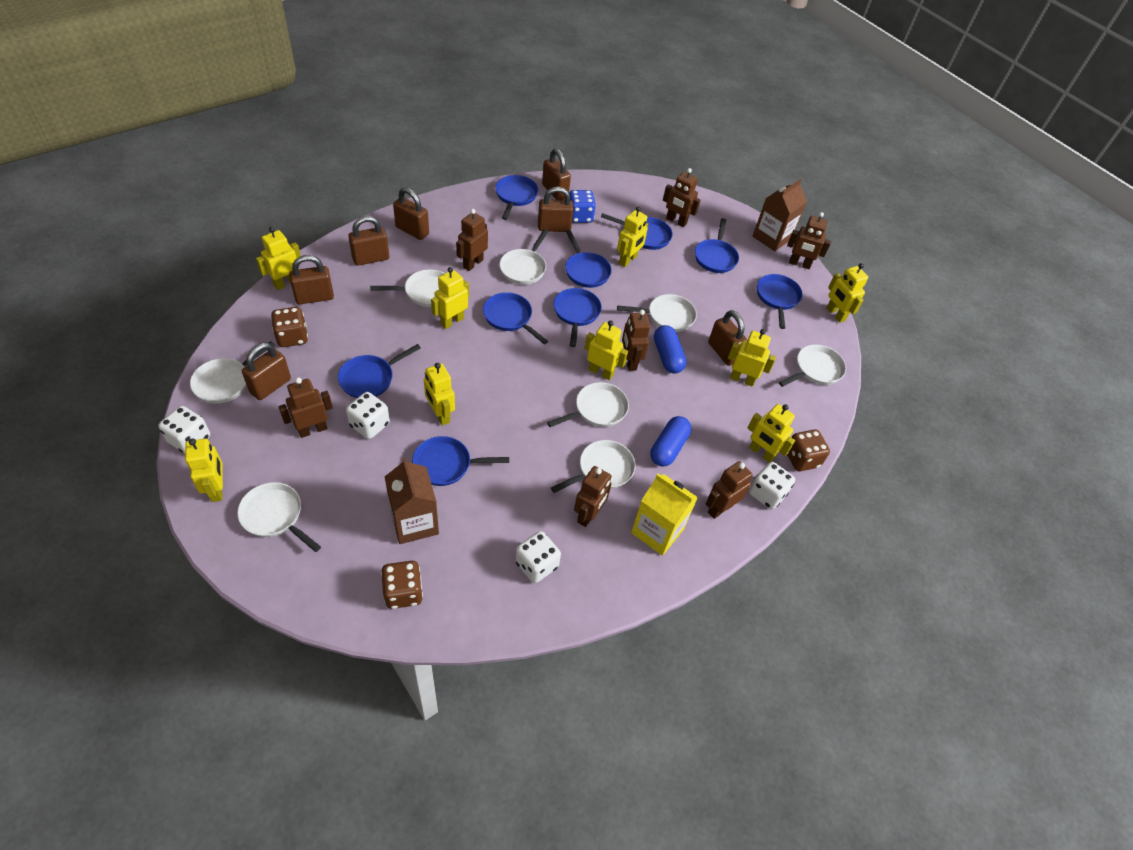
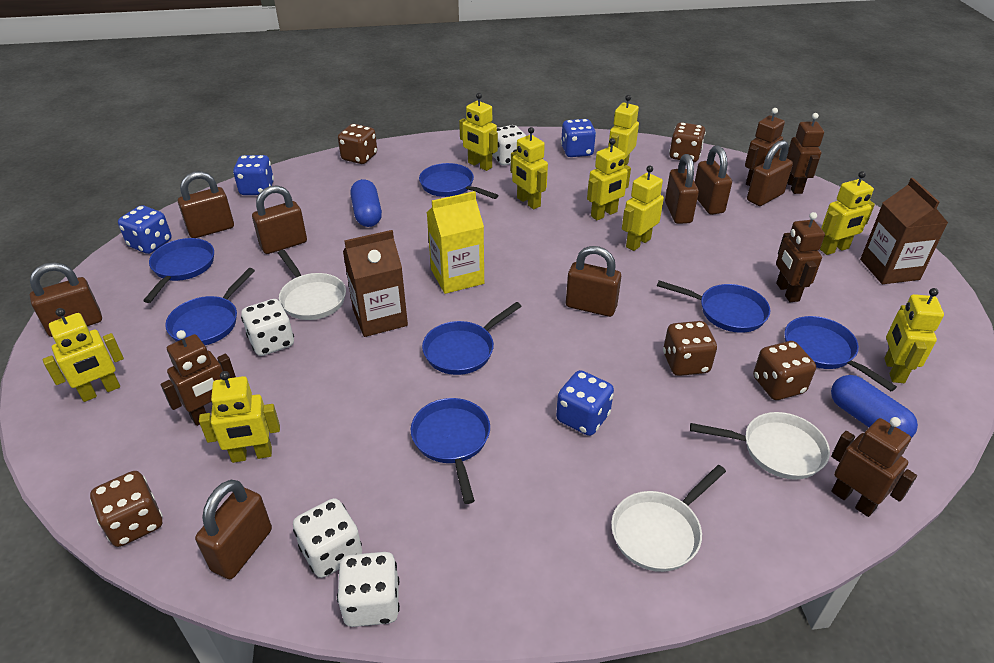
blue dice: 1 -> 4
blue pan: 9 -> 7
brown dice: 3 -> 5
brown padlock: 7 -> 8
brown robot: 7 -> 5
white pan: 8 -> 3

